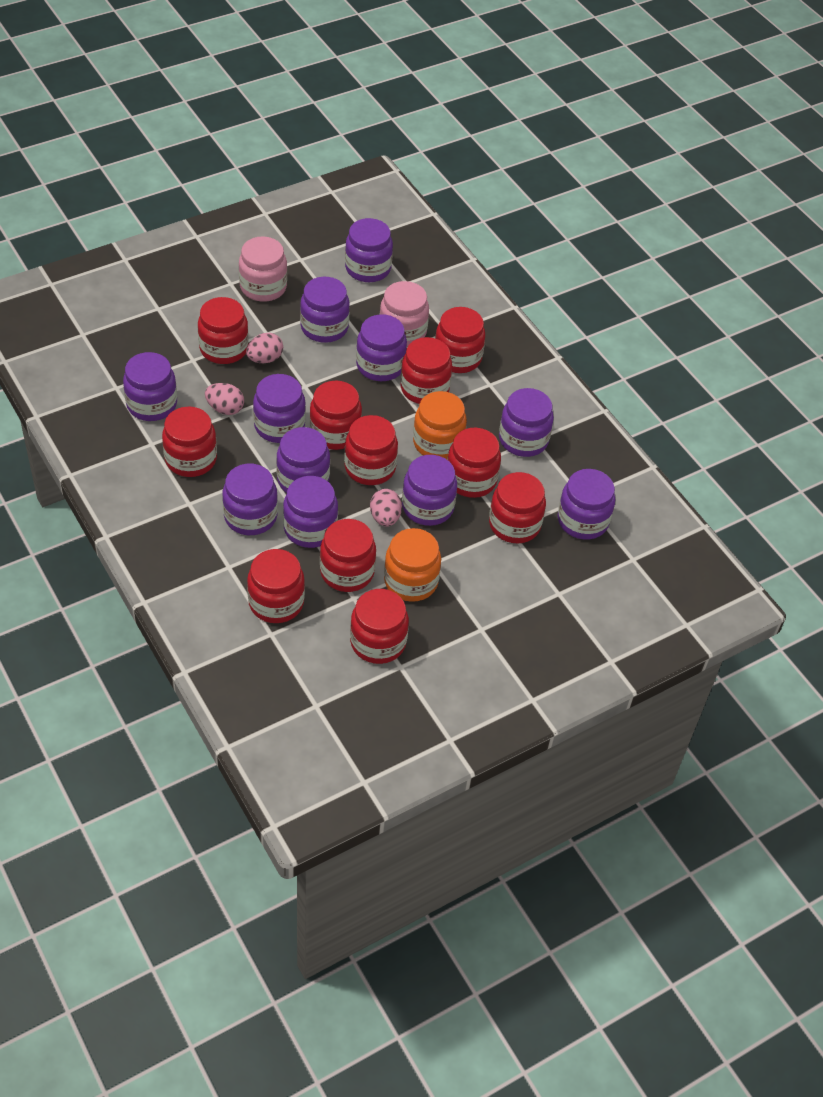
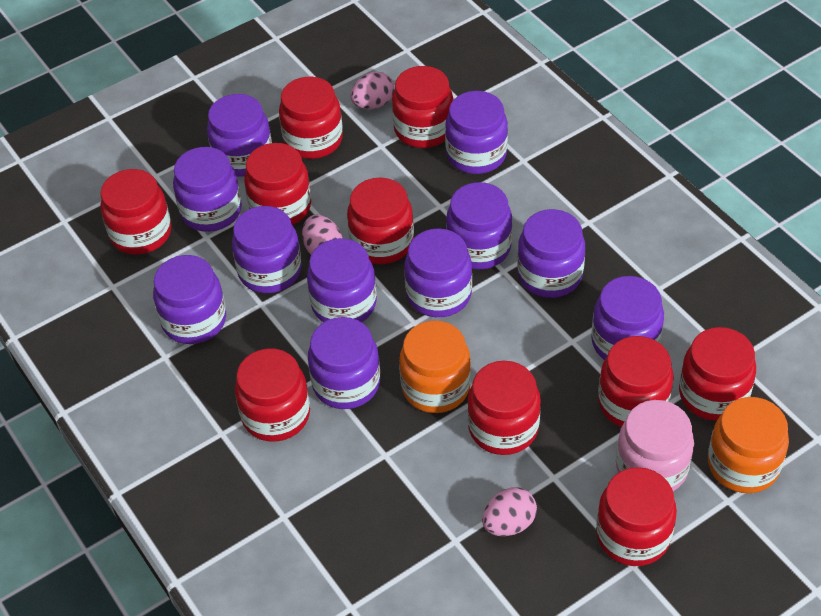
pink jar: 2 -> 1
red jar: 11 -> 10

